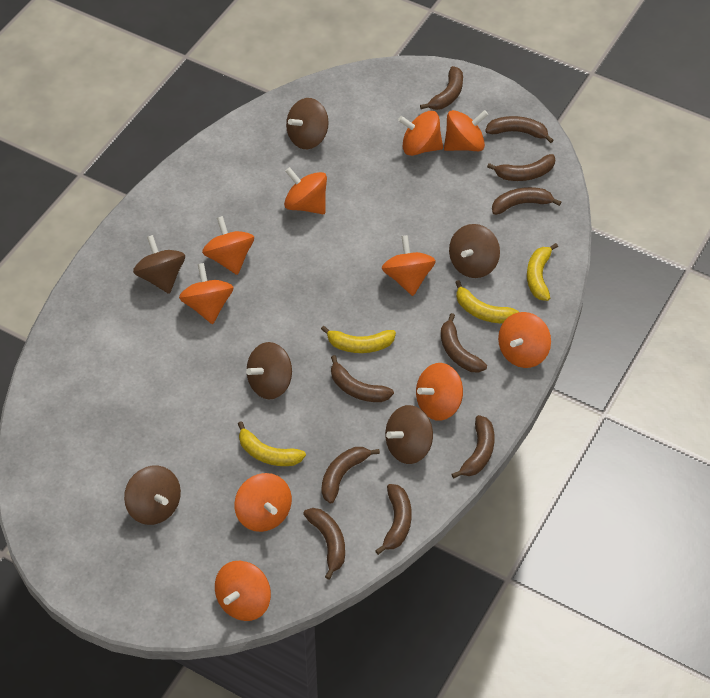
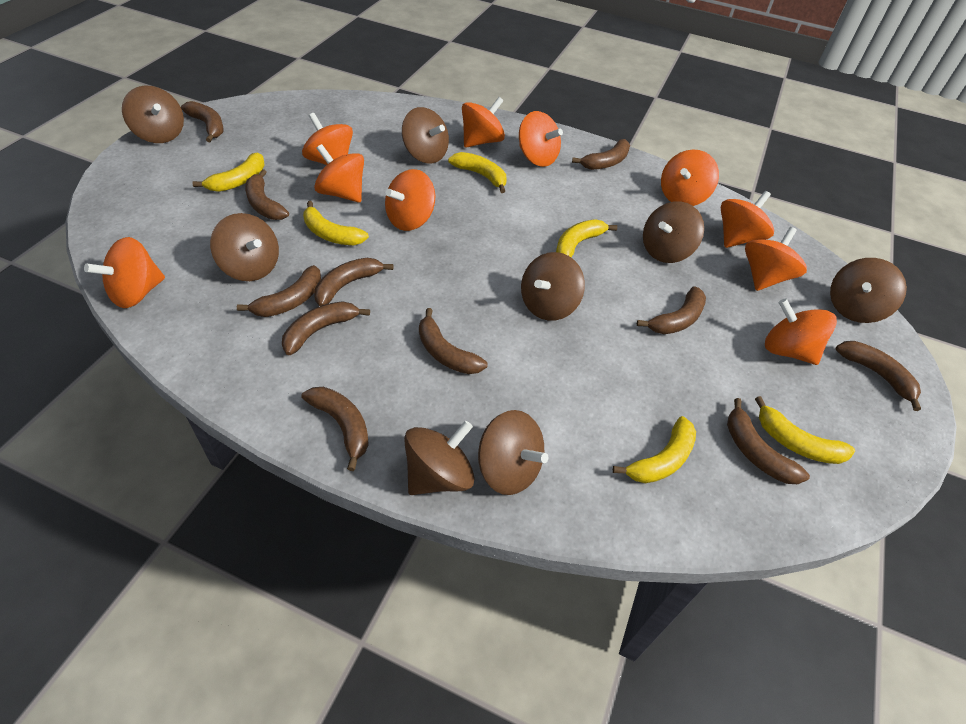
brown banana: 10 -> 11
brown spinning top: 6 -> 8
yellow banana: 4 -> 6

